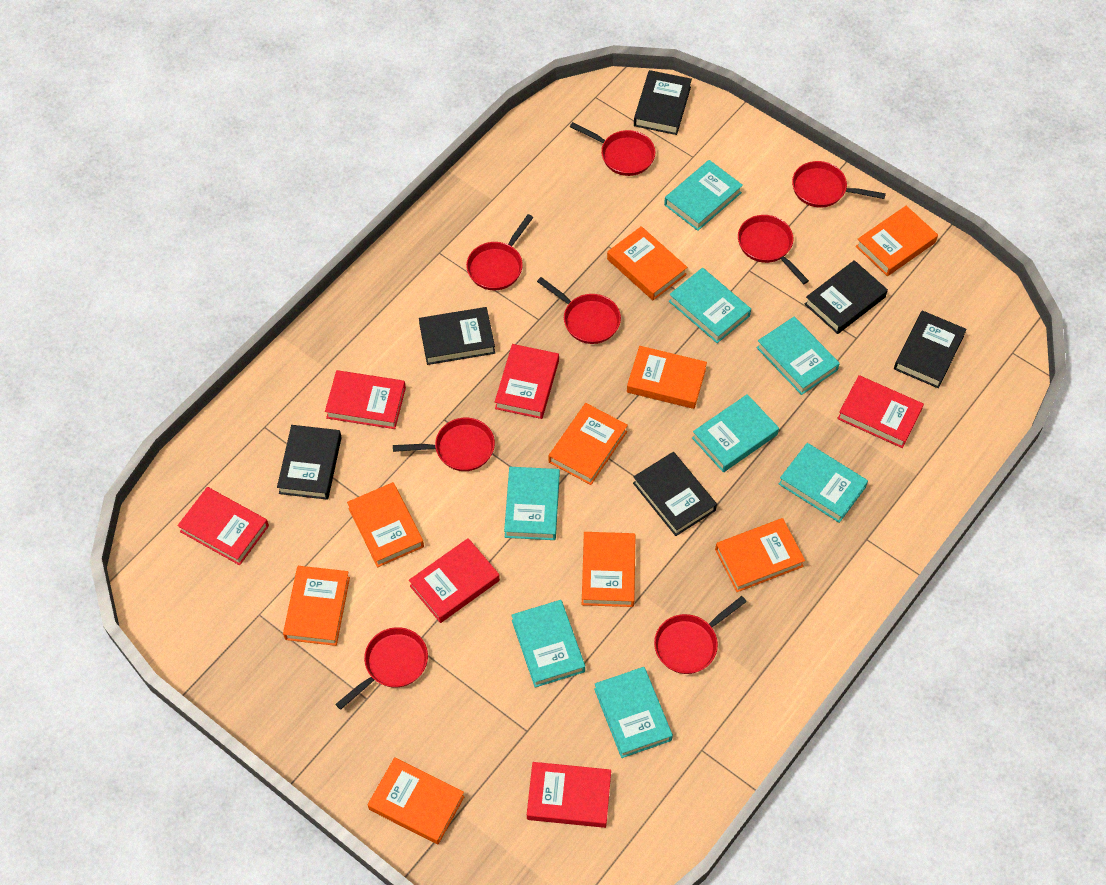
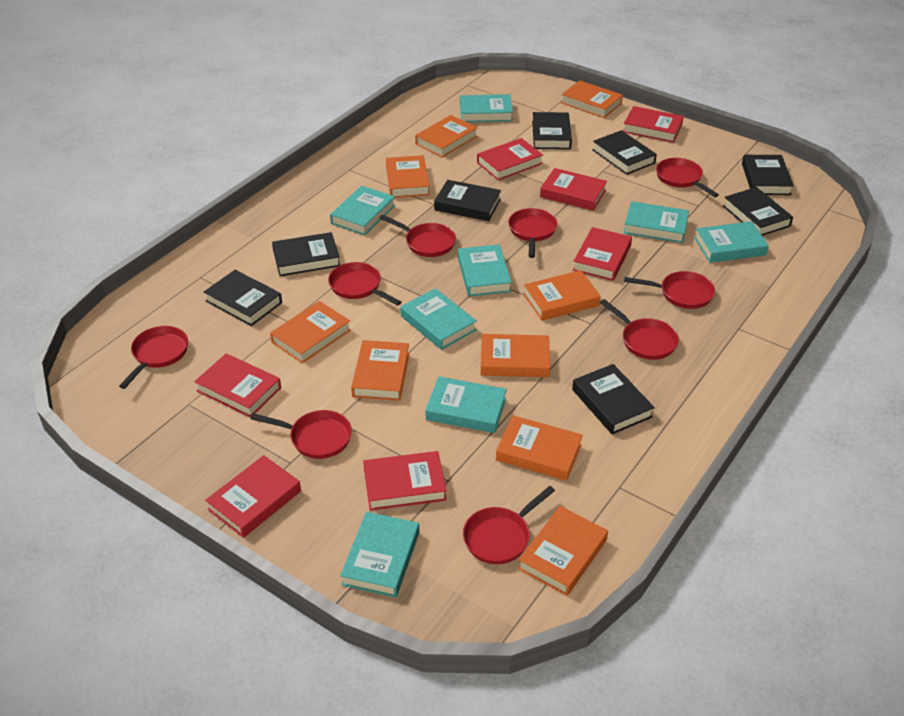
black book: 6 -> 8
red book: 6 -> 7
red pan: 8 -> 9

